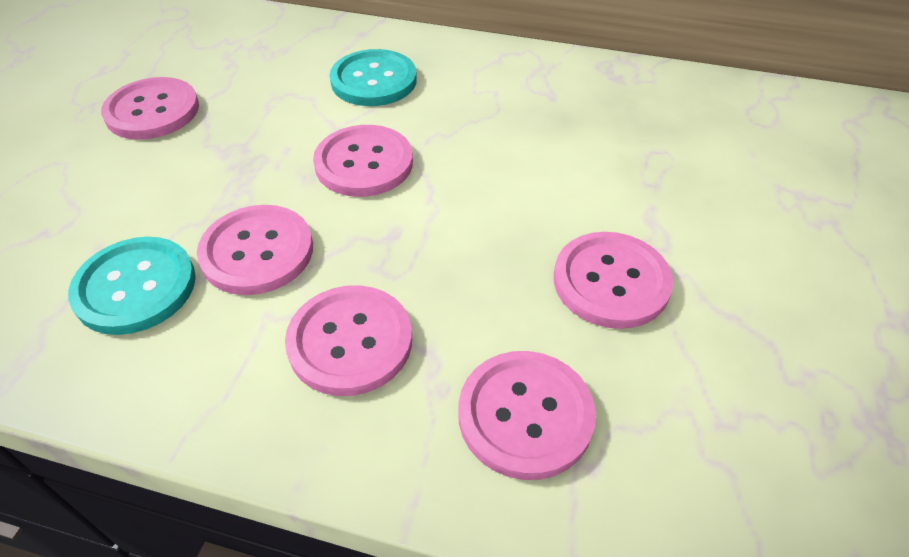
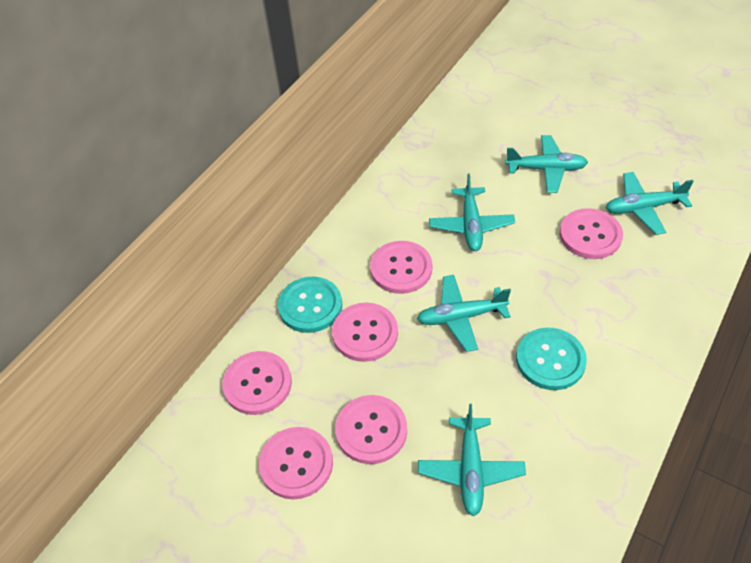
turquoise plane: 0 -> 5

